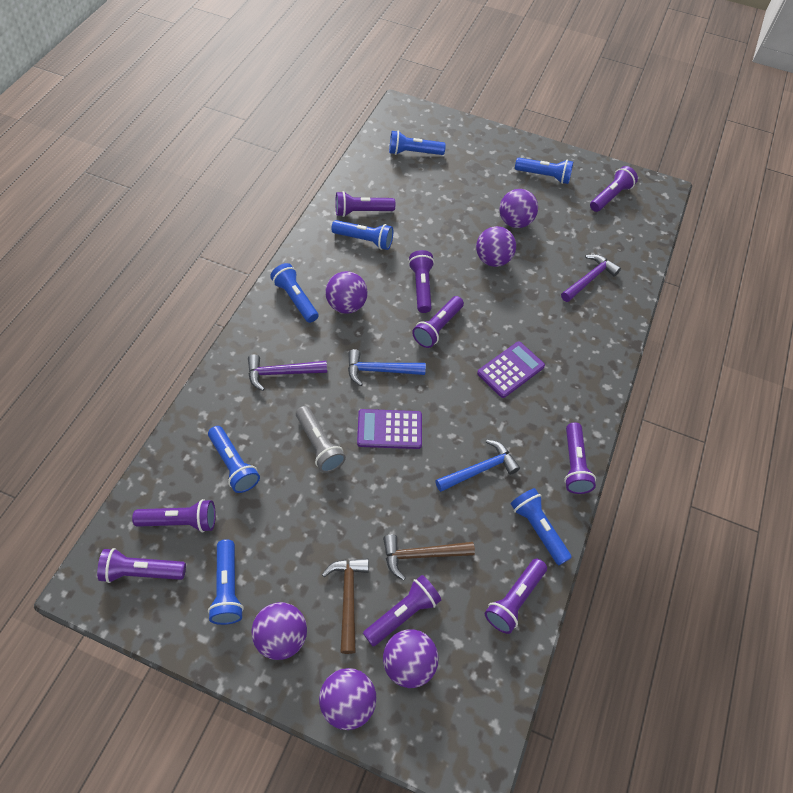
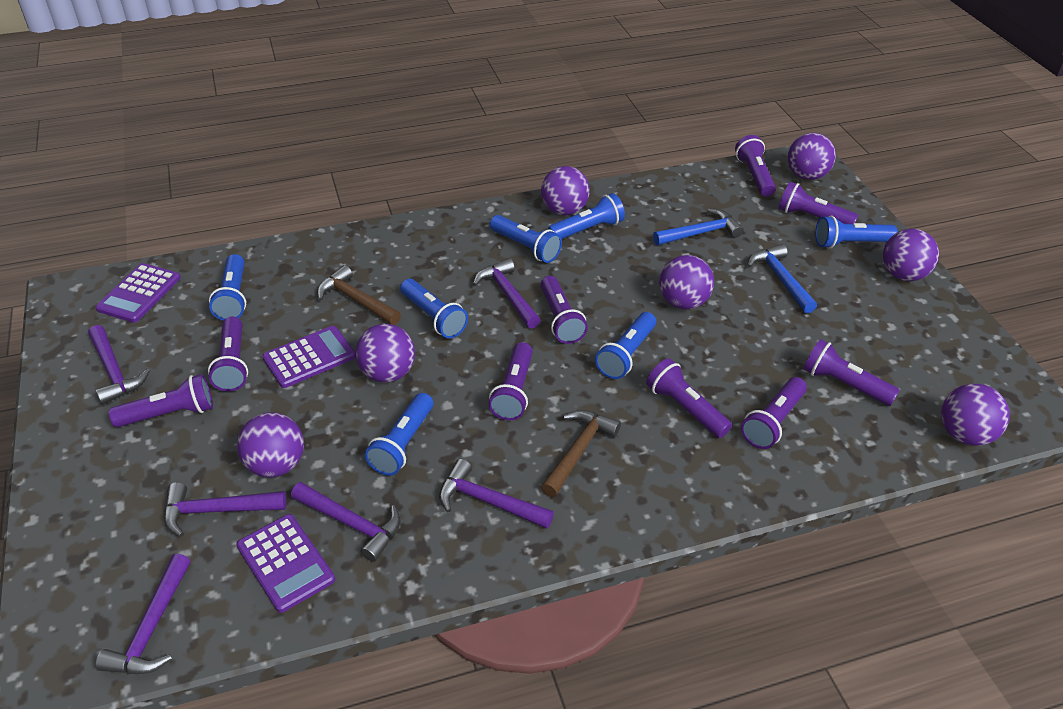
grey flashlight: 1 -> 0
purple ball: 6 -> 7
purple calculator: 2 -> 3
purple hammer: 2 -> 6

